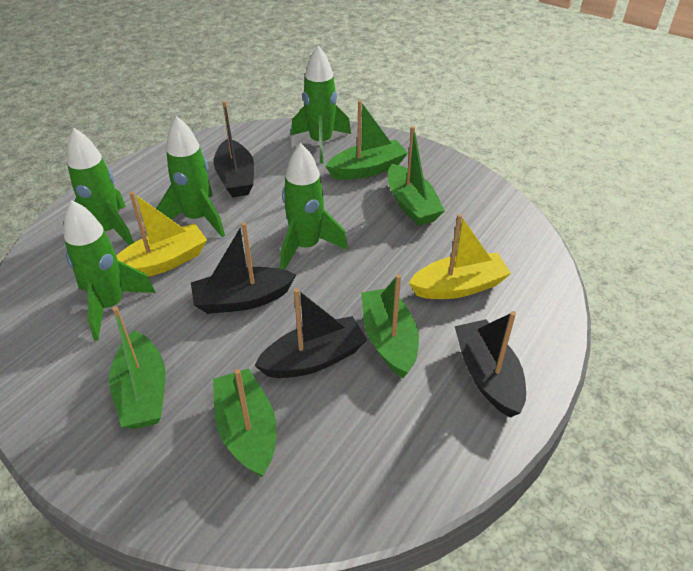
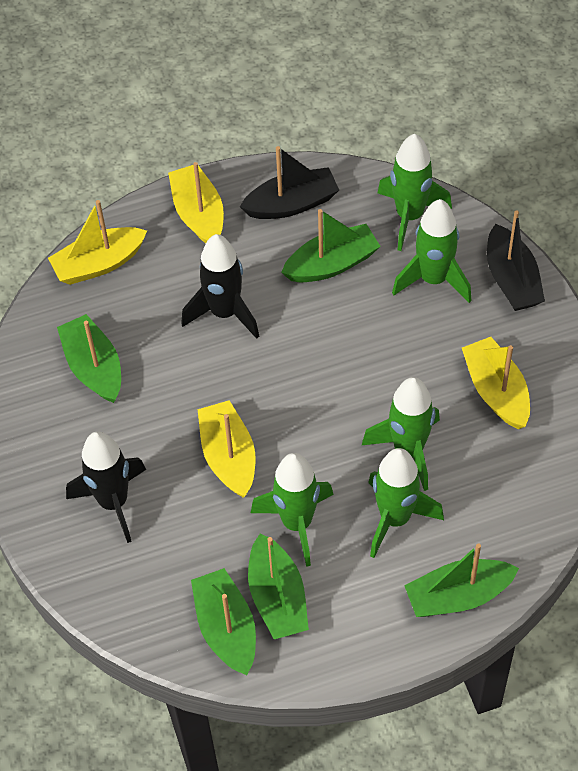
black boat: 4 -> 2
black rocket: 0 -> 2
yellow boat: 2 -> 4

